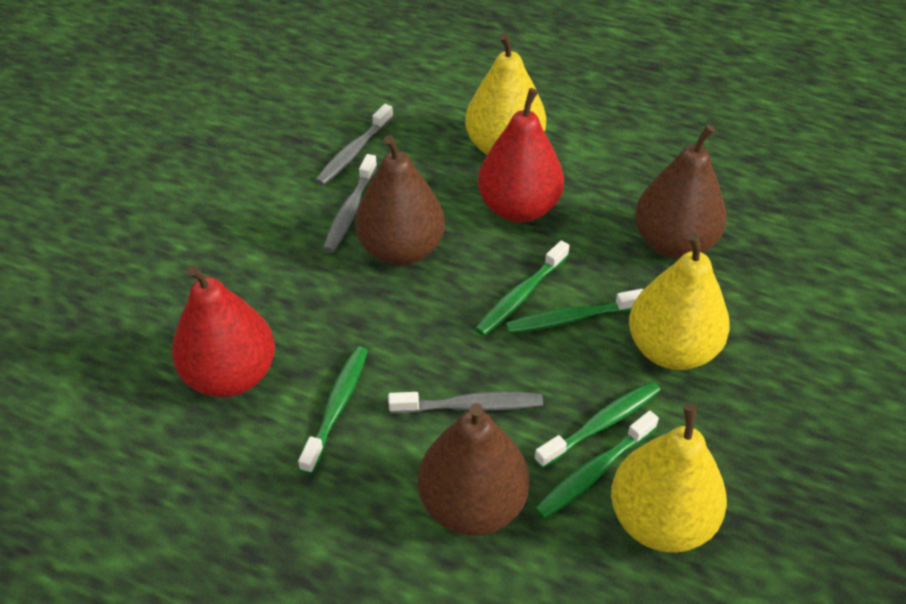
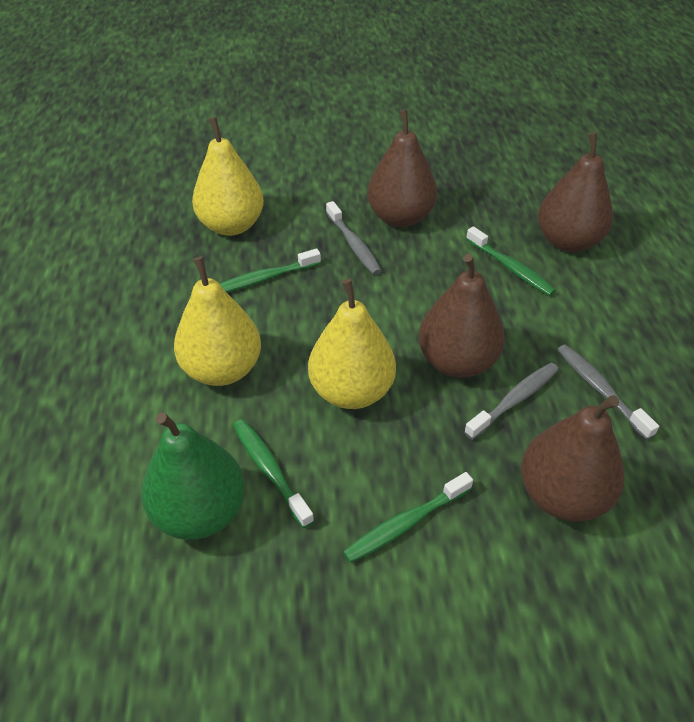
brown pear: 3 -> 4
green pear: 0 -> 1
green toothbrush: 5 -> 4
red pear: 2 -> 0

